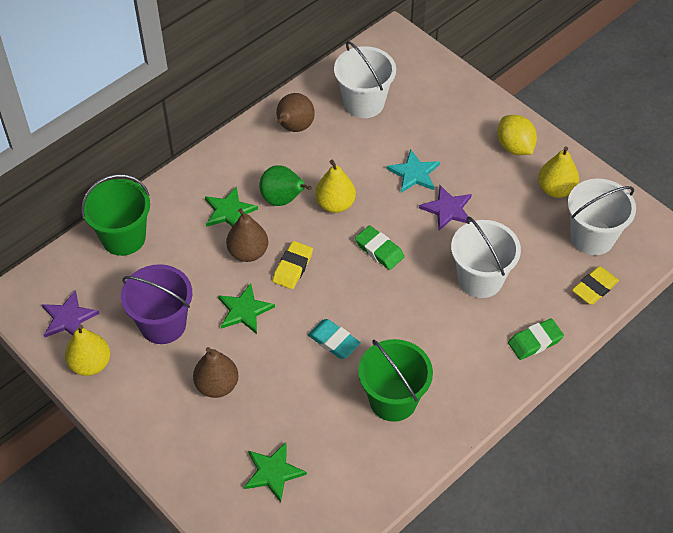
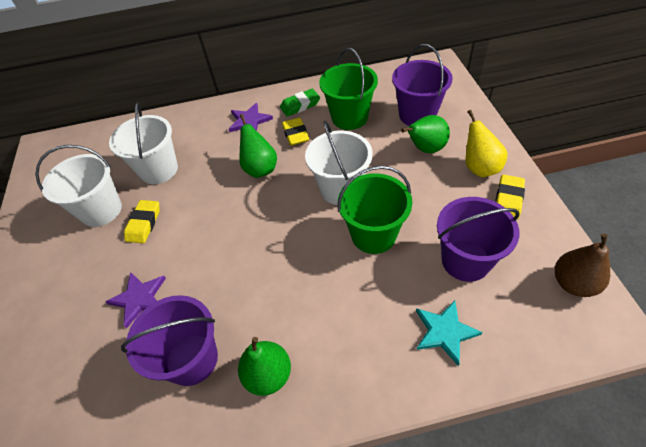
brown pear: 3 -> 1
green eraser: 2 -> 1
green pear: 1 -> 3
green star: 3 -> 0
purple bucket: 1 -> 3
turquoise eraser: 1 -> 0
yellow eraser: 2 -> 3
yellow lemon: 1 -> 0
yellow pear: 3 -> 1

